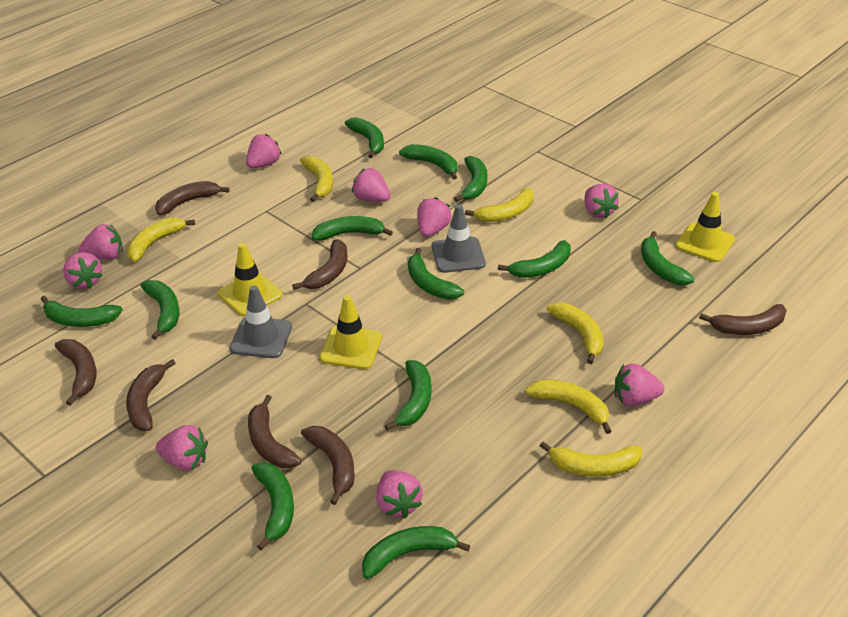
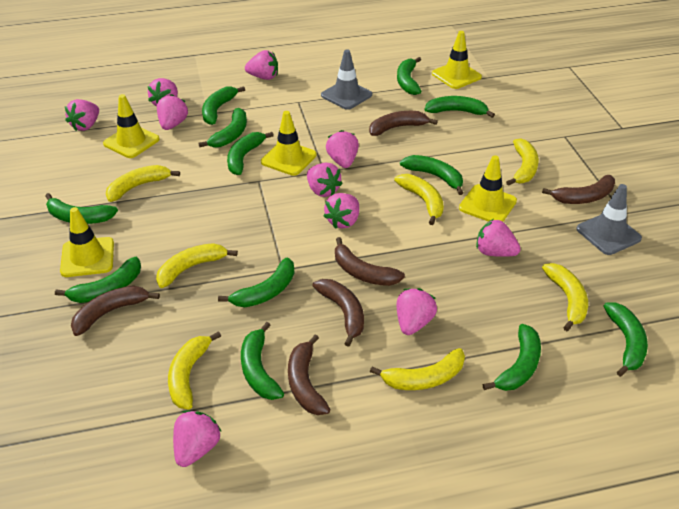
brown banana: 7 -> 6
pink strawberry: 9 -> 10
yellow banana: 6 -> 7
yellow traffic cone: 3 -> 5

